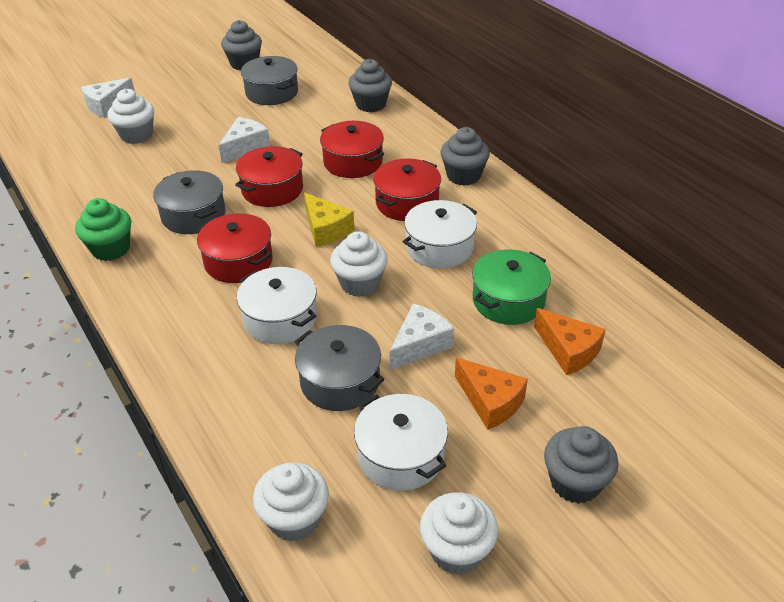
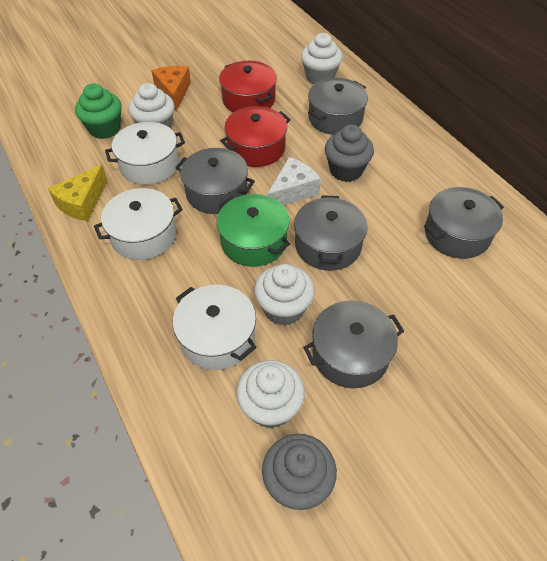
grey cupcake: 4 -> 2
grey pot: 3 -> 5
orange cheese: 2 -> 1
red pot: 4 -> 2
white cheese: 3 -> 1

